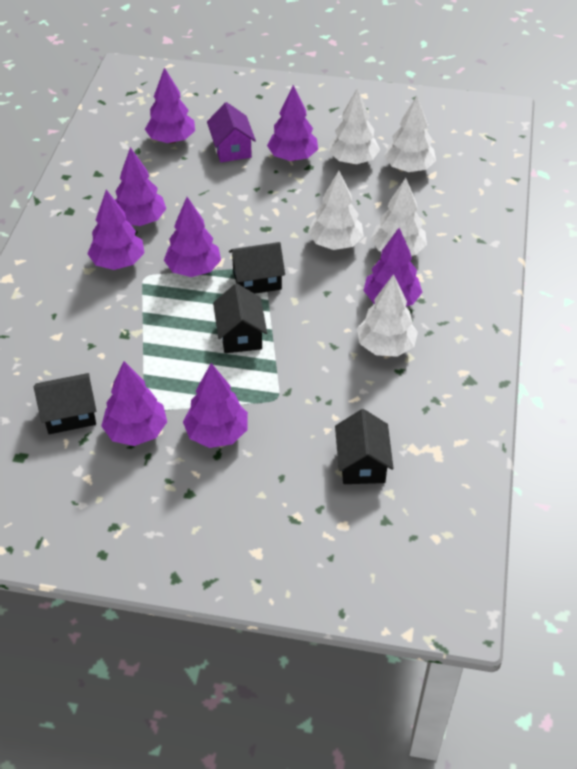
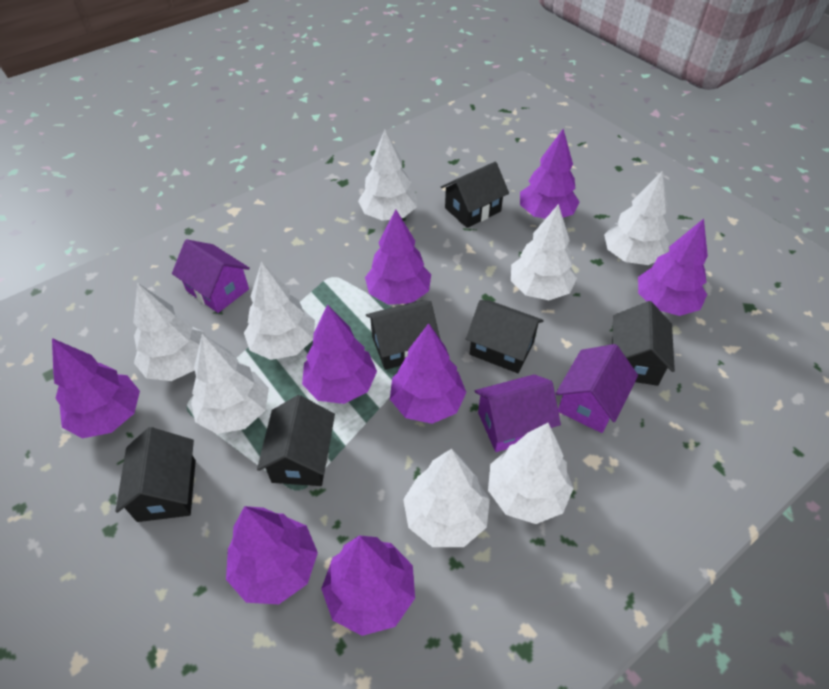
black house: 4 -> 6
purple house: 1 -> 3
white tree: 5 -> 8

